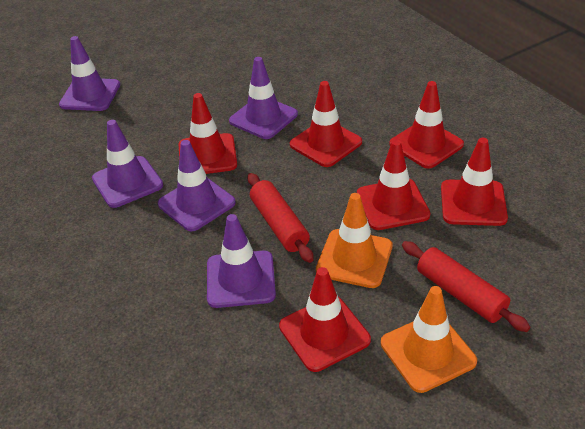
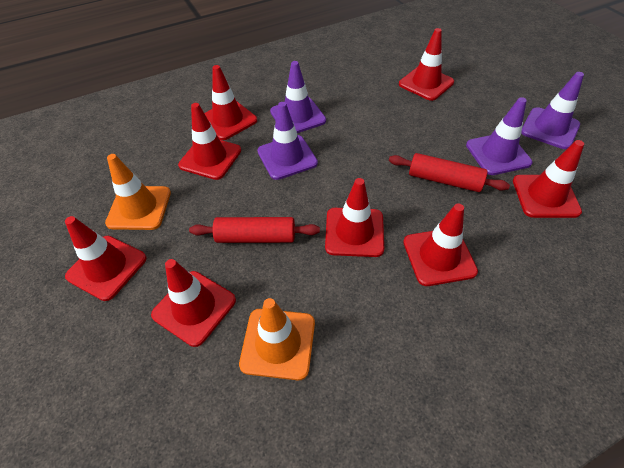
purple traffic cone: 5 -> 4
red traffic cone: 6 -> 8

